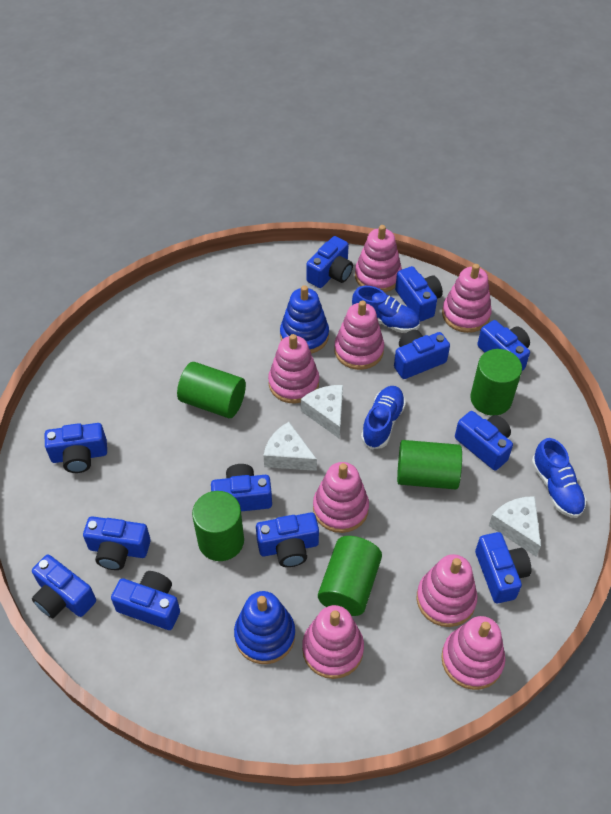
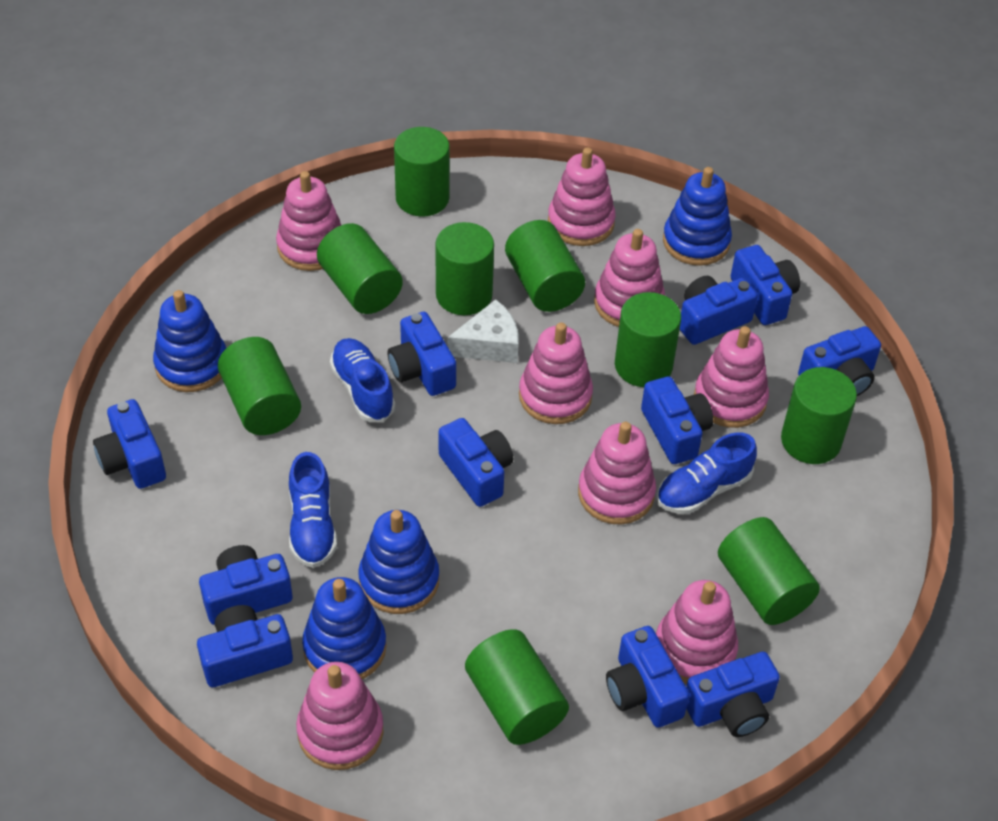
blue camera: 12 -> 11
blue stacking toy: 2 -> 4
green cylinder: 5 -> 9
white cheese: 3 -> 1

